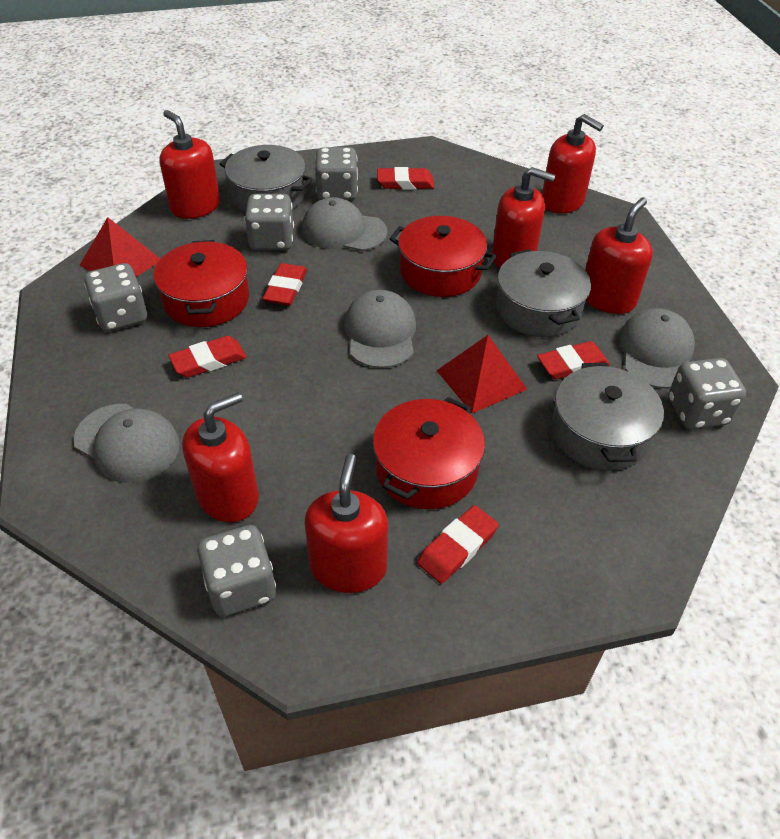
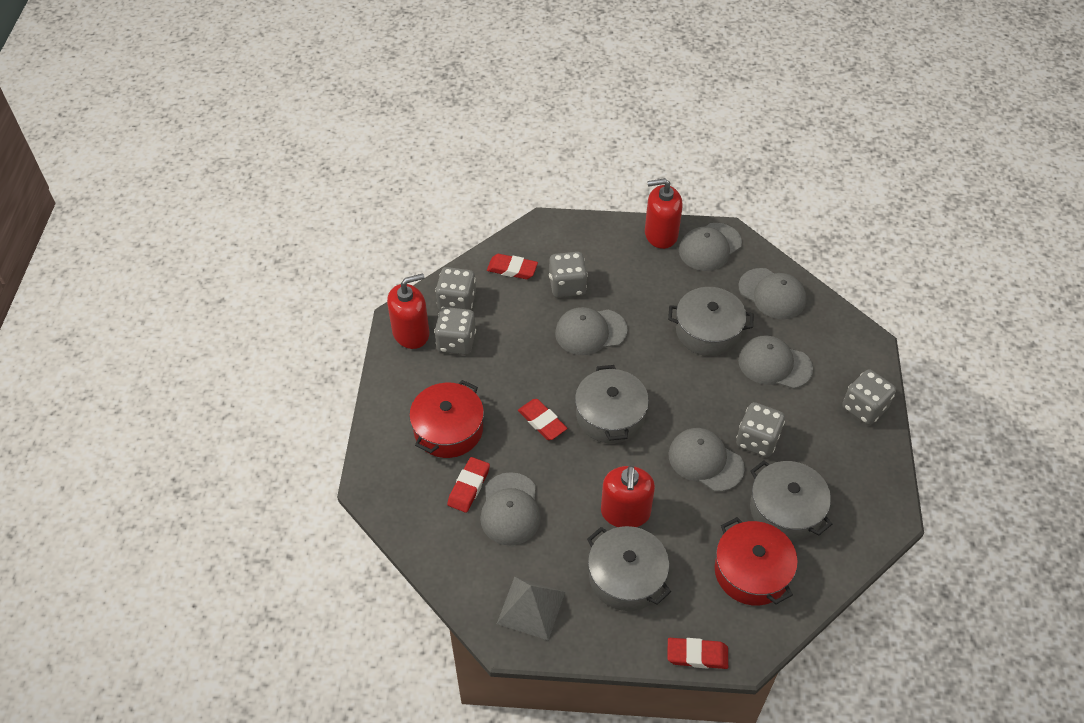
grey cap: 4 -> 6
grey pot: 3 -> 4
grey pyramid: 0 -> 1
red eraser: 5 -> 4
red pot: 3 -> 2
red pyramid: 2 -> 0
red soap dispenser: 6 -> 3

